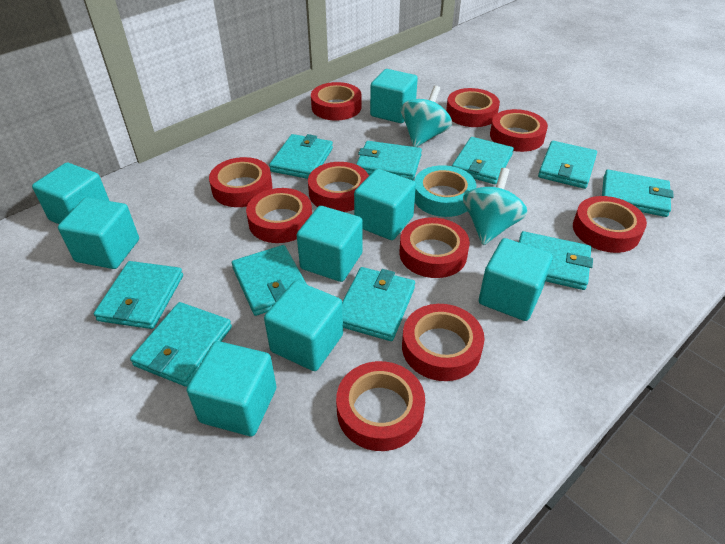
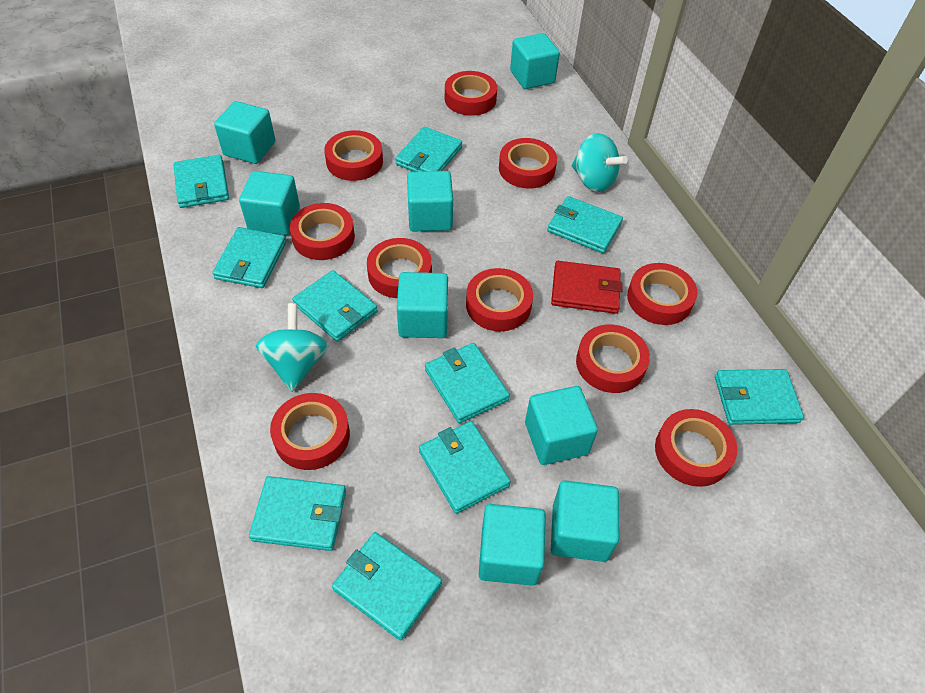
red wallet: 0 -> 1
turquoise tape: 1 -> 0

